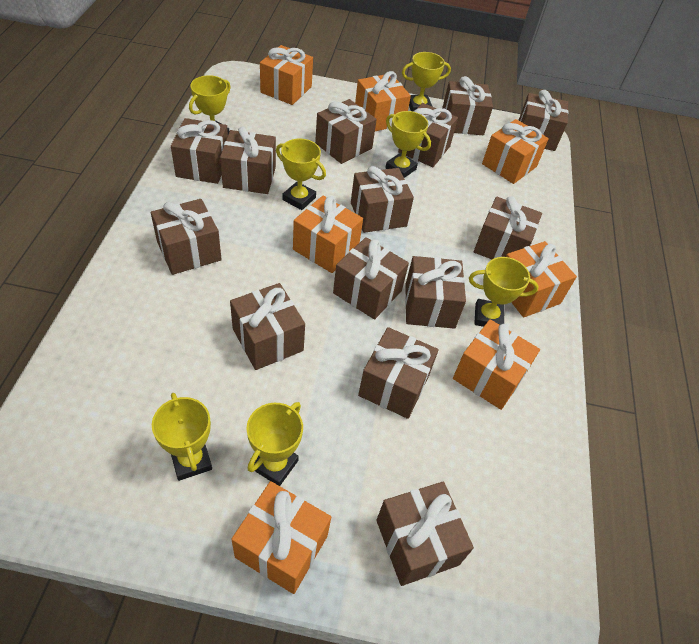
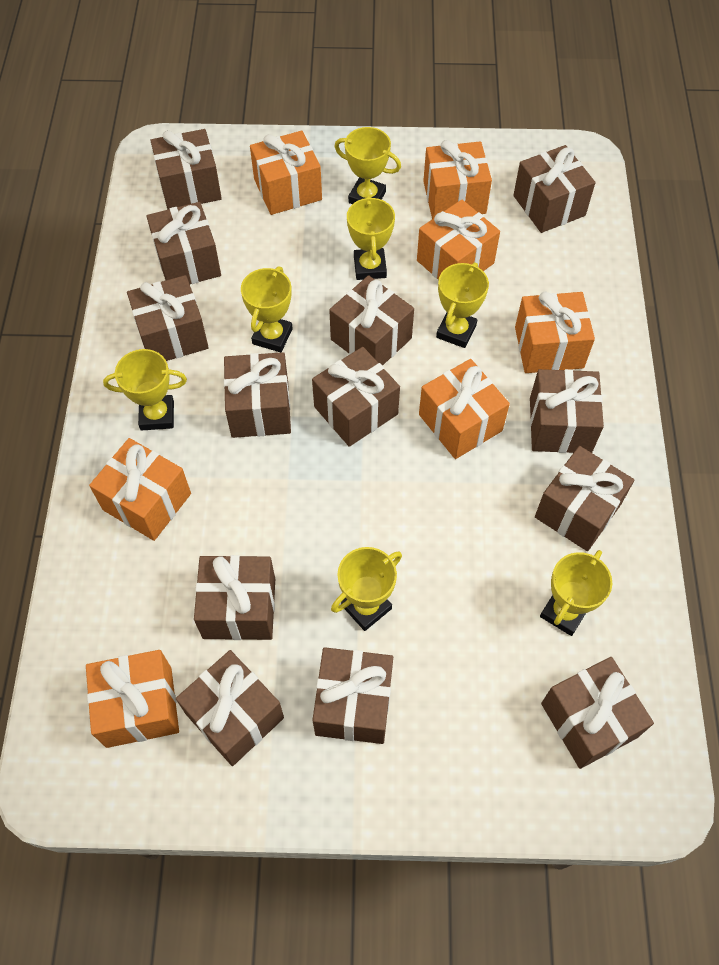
brown gift: 14 -> 13

